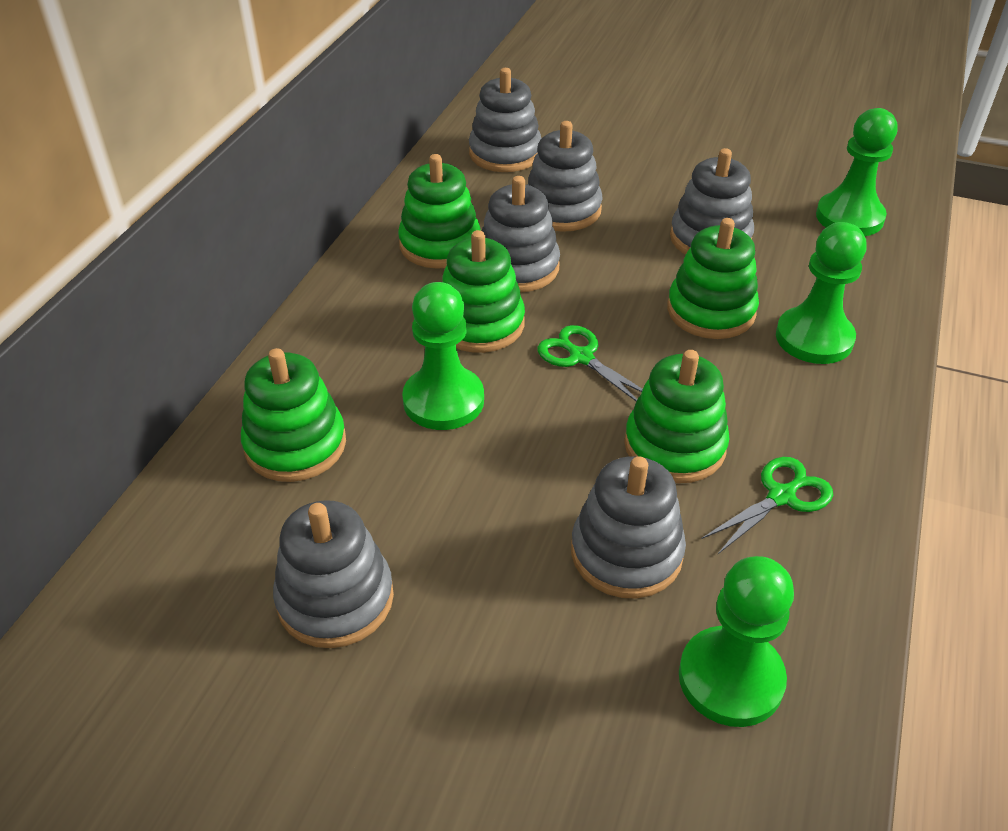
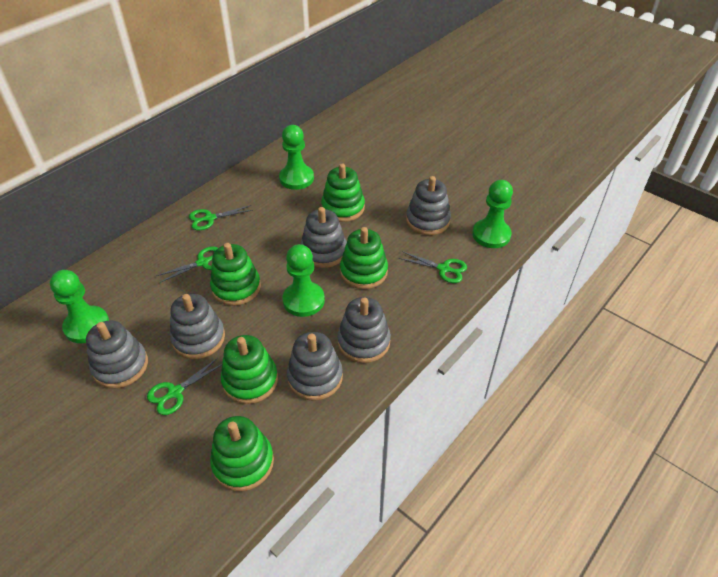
green scissors: 2 -> 4

